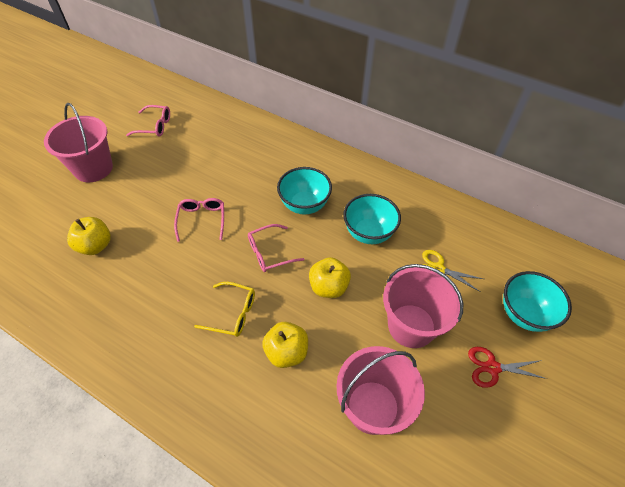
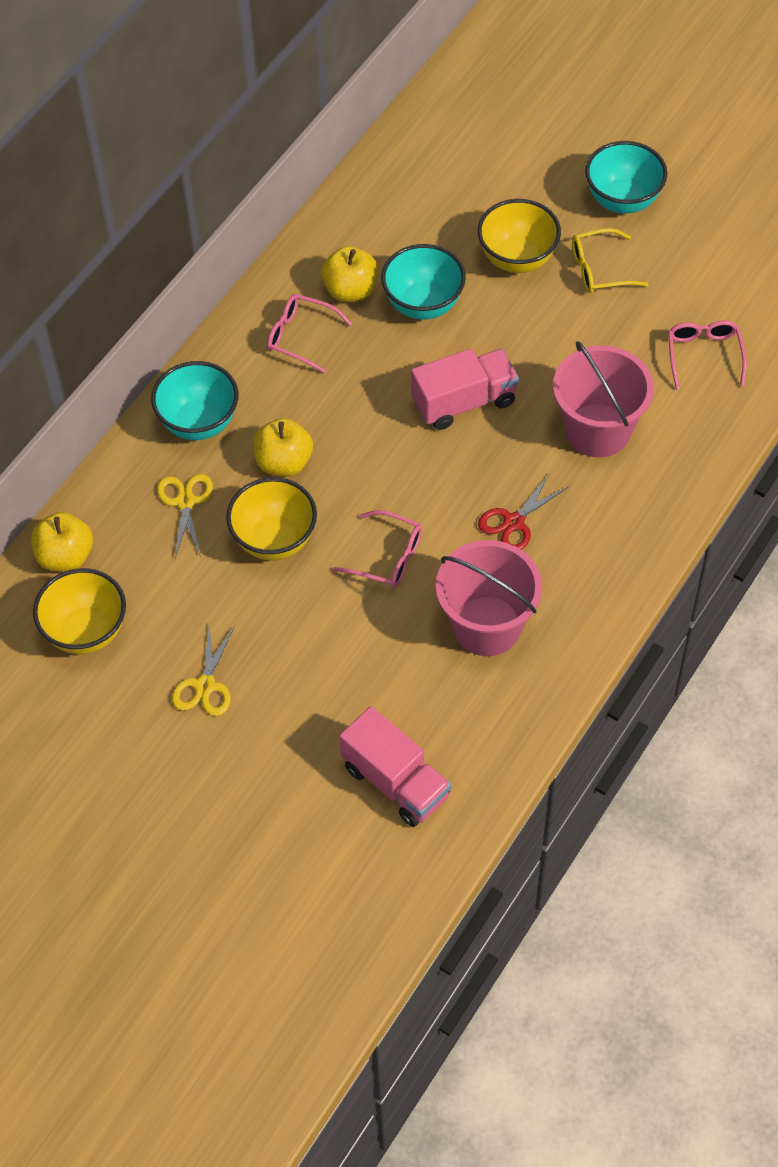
pink bucket: 3 -> 2
pink truck: 0 -> 2
yellow bowl: 0 -> 3
yellow scissors: 1 -> 2

